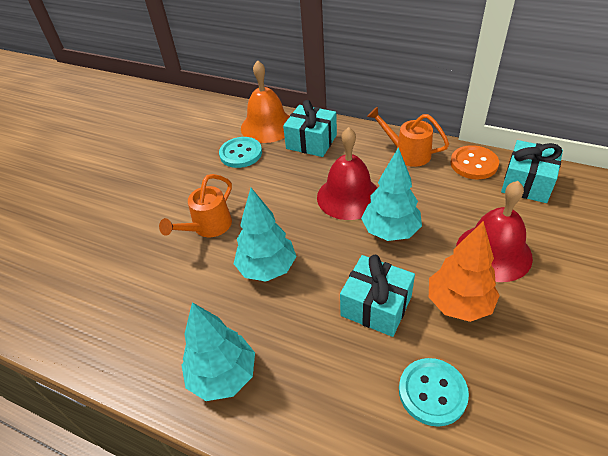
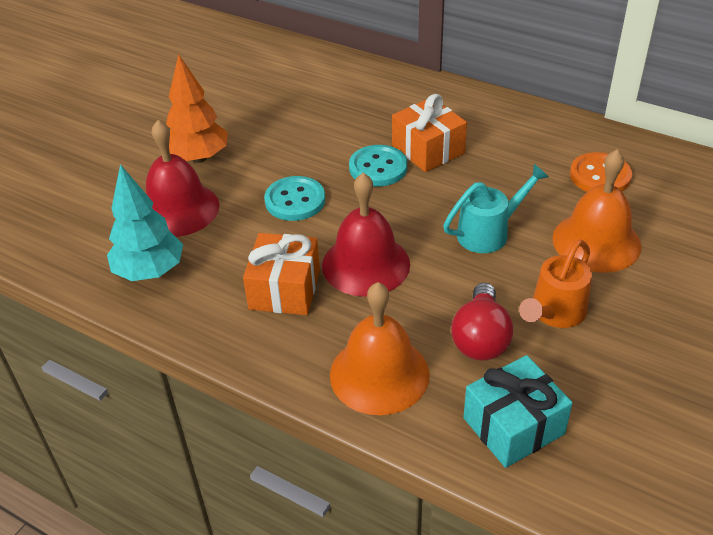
orange bell: 1 -> 2
orange gift: 0 -> 2
orange watering can: 2 -> 1
red light bulb: 0 -> 1
turquoise gift: 3 -> 1
turquoise tree: 3 -> 1
turquoise watering can: 0 -> 1

